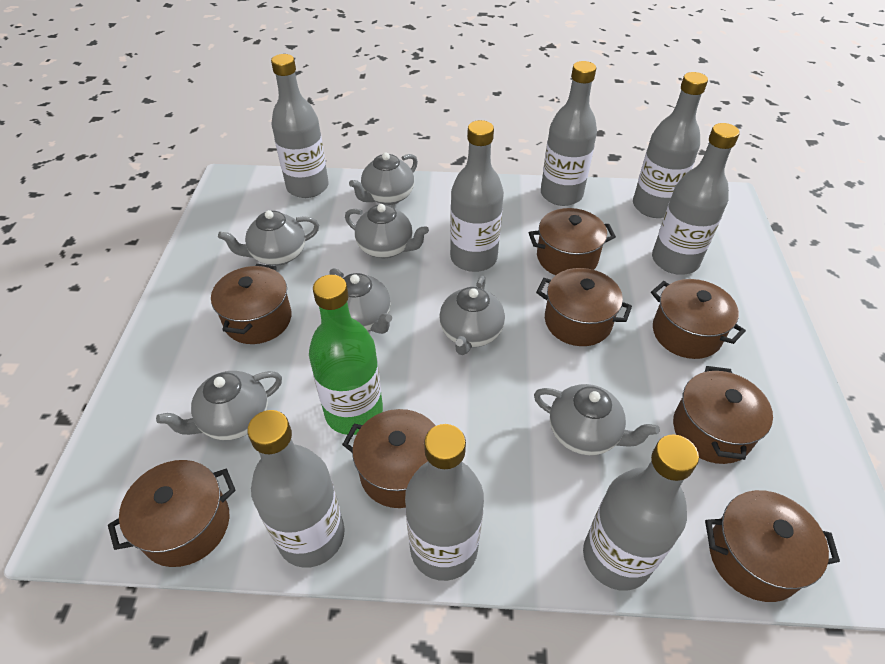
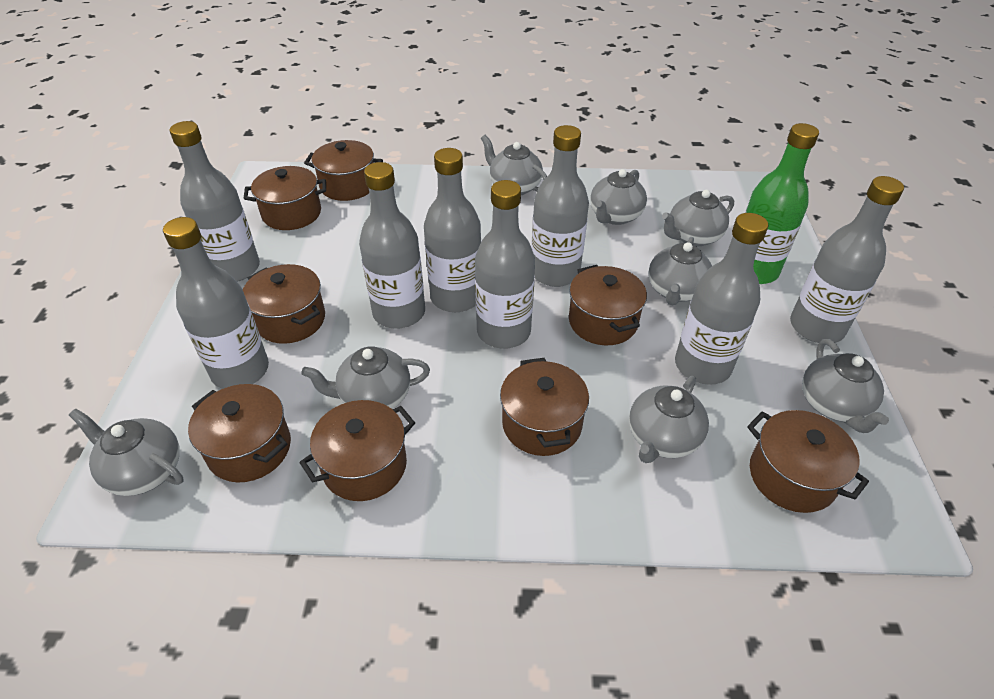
grey teapot: 7 -> 8

